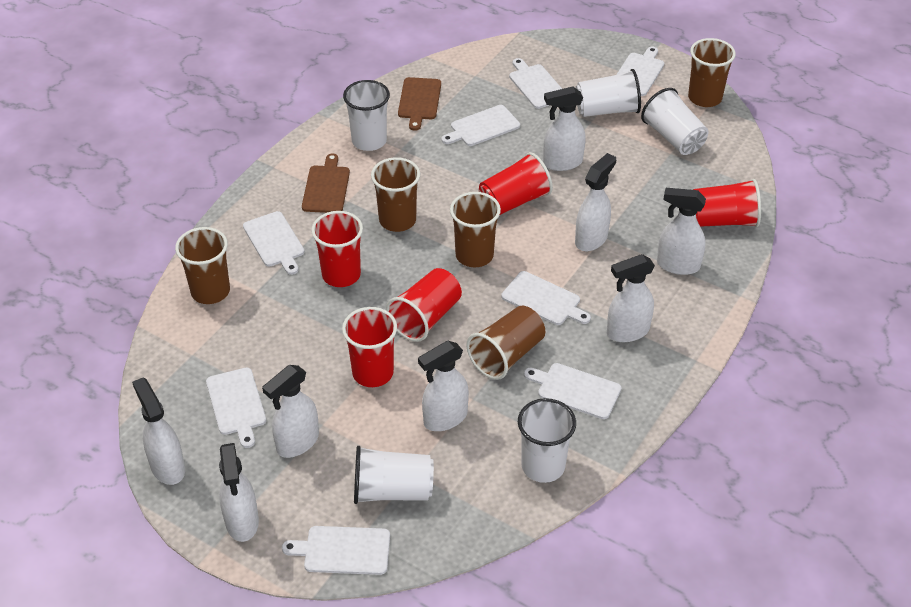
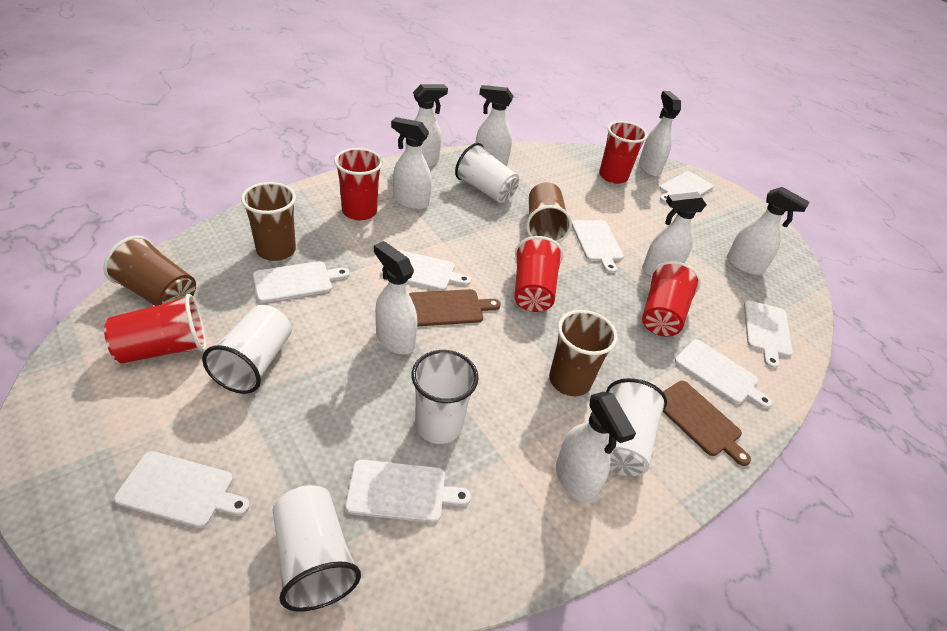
brown cup: 5 -> 4

